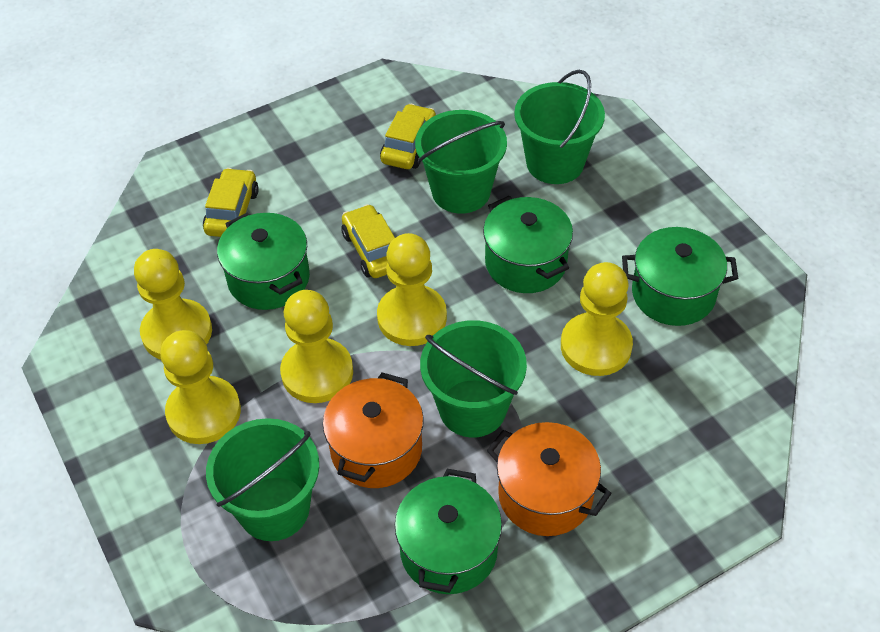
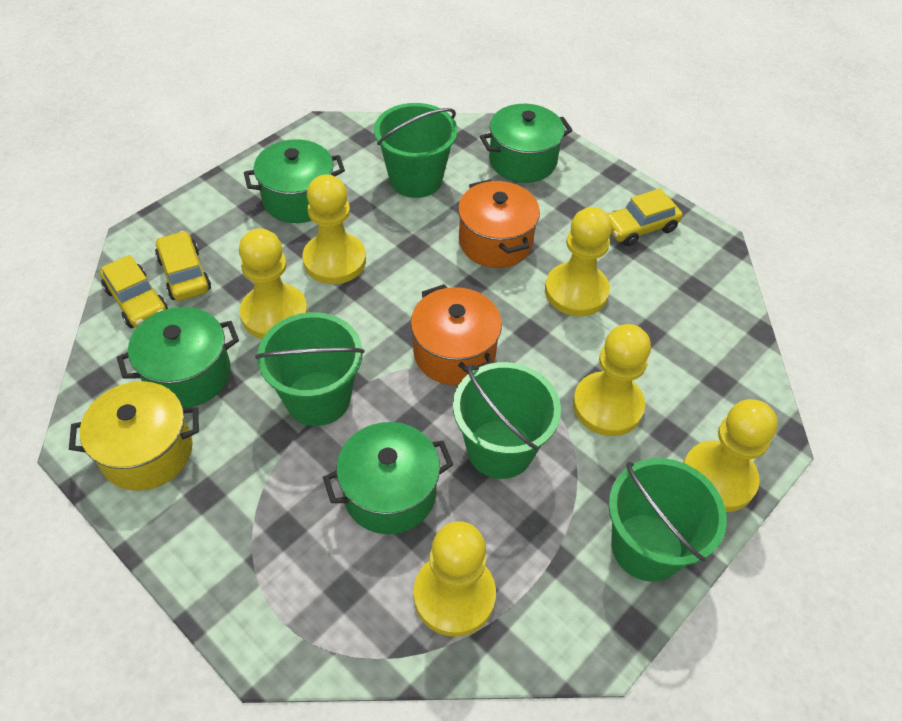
yellow pawn: 5 -> 6
yellow pot: 0 -> 1

